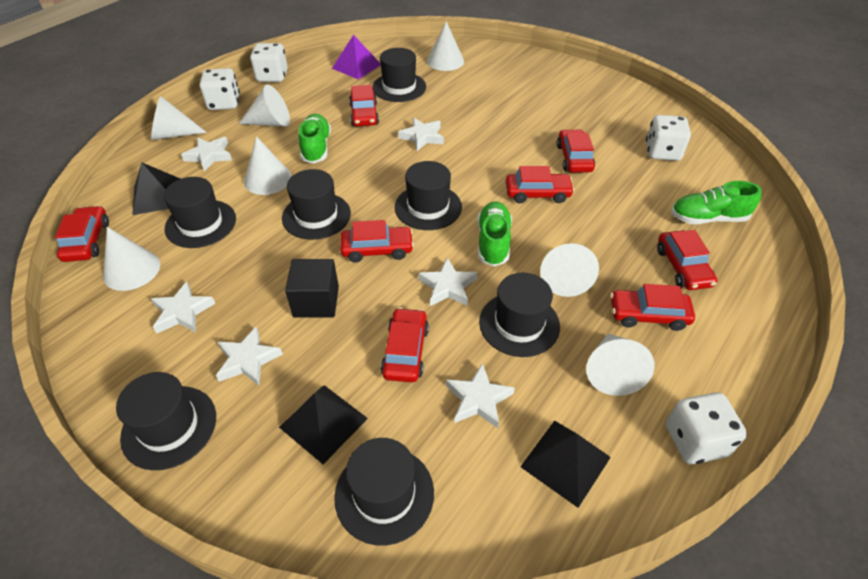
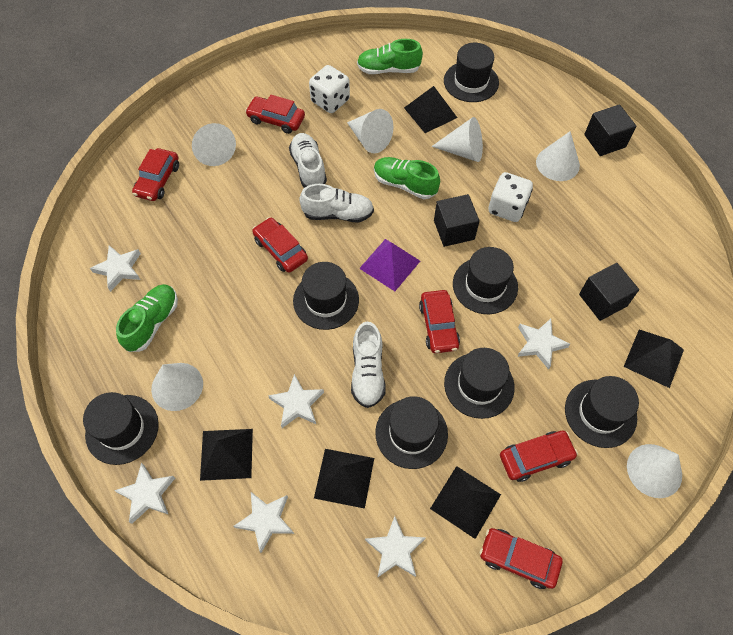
black cube: 1 -> 3
black pyramid: 3 -> 5
red car: 8 -> 6
white cone: 7 -> 6
white dice: 4 -> 2
white shoe: 0 -> 3

